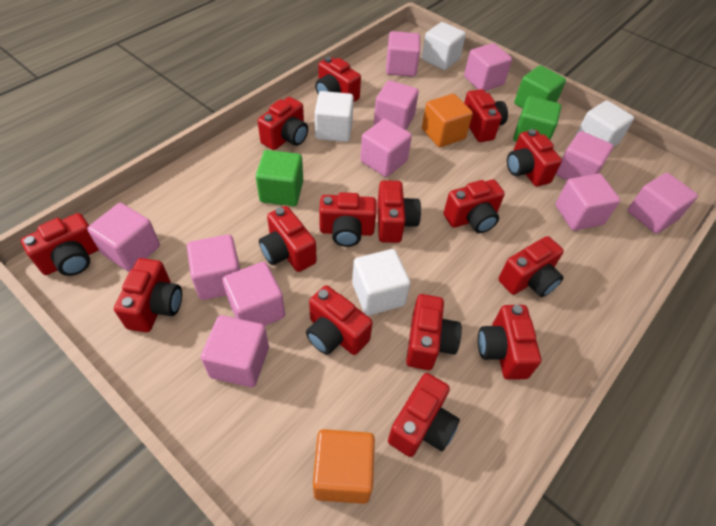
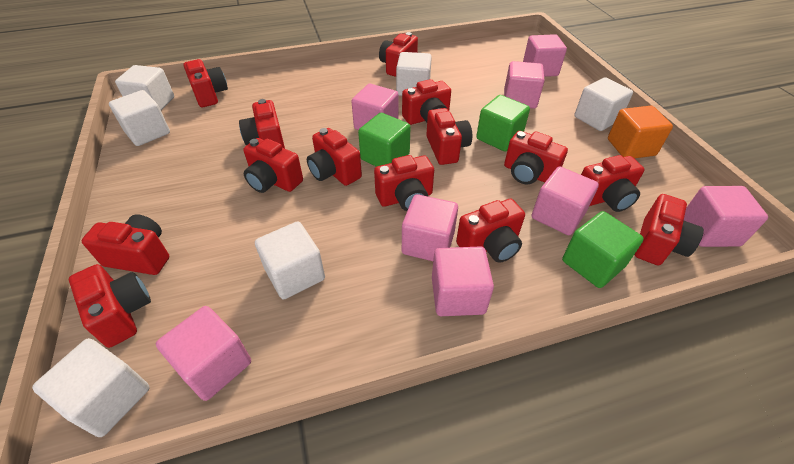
orange cube: 2 -> 1
pink cube: 11 -> 8
red camera: 15 -> 14
white cube: 4 -> 6

